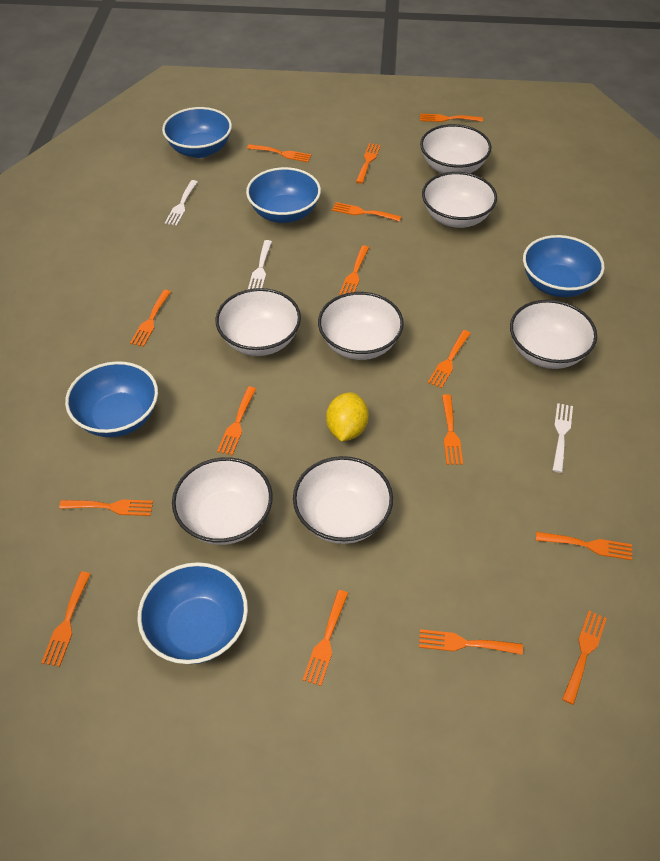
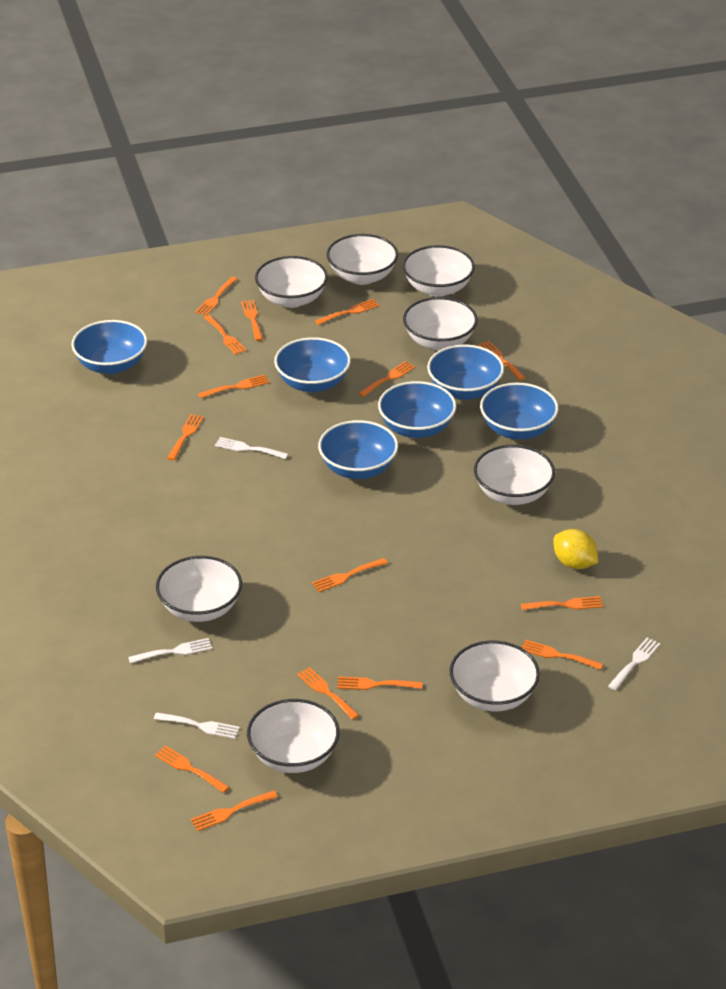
blue bowl: 5 -> 6
white bowl: 7 -> 8
white fork: 3 -> 4

